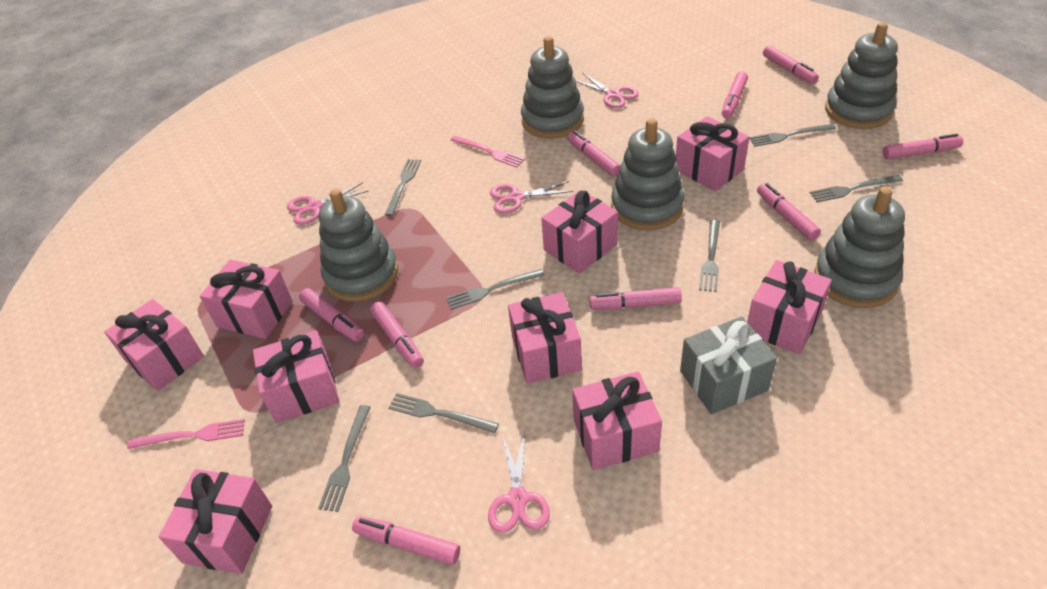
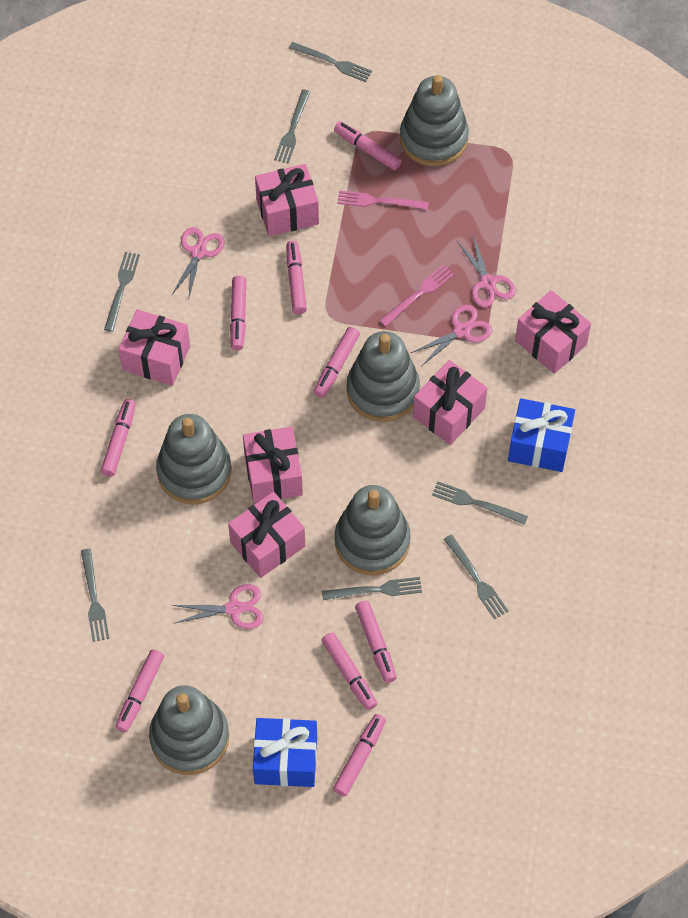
blue gift: 0 -> 2
grey gift: 1 -> 0
pink gift: 9 -> 6

